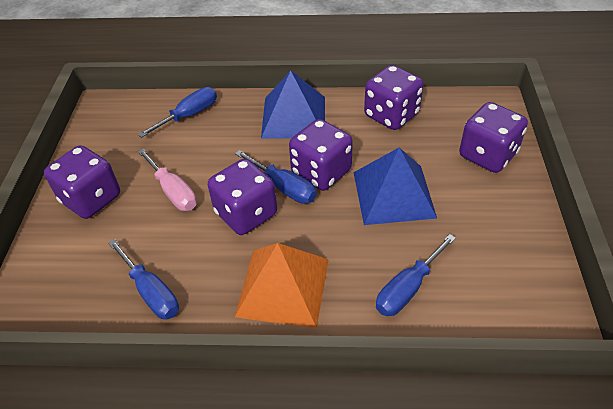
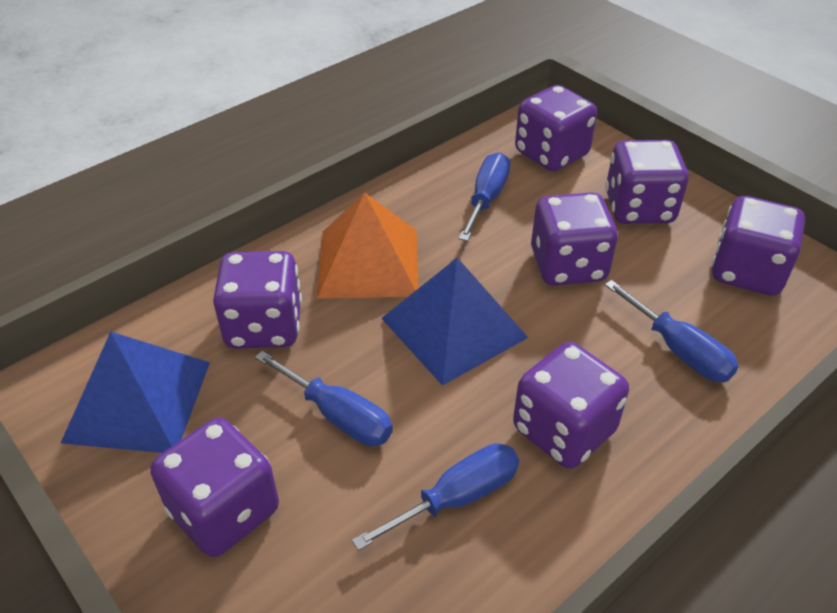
pink screwdriver: 1 -> 0
purple dice: 5 -> 7

